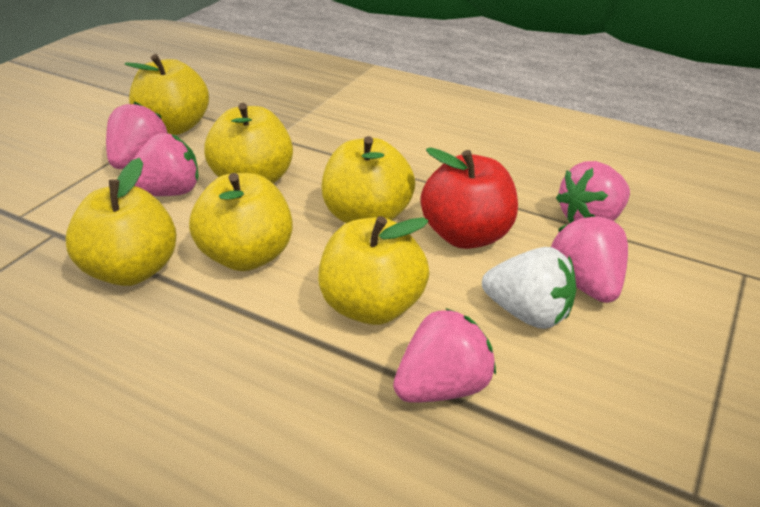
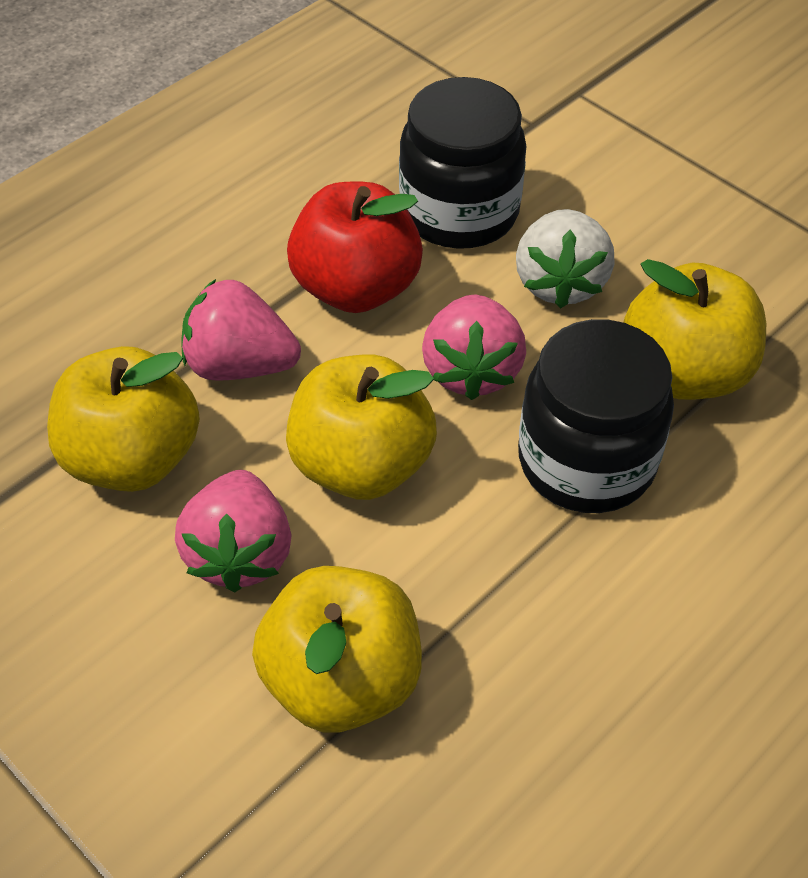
black jar: 0 -> 2
pink strawberry: 5 -> 3
yellow apple: 6 -> 4

